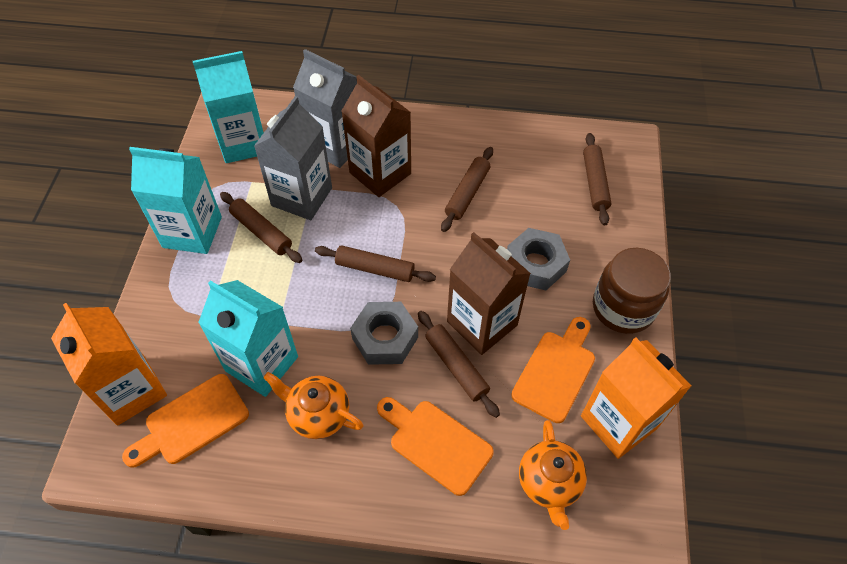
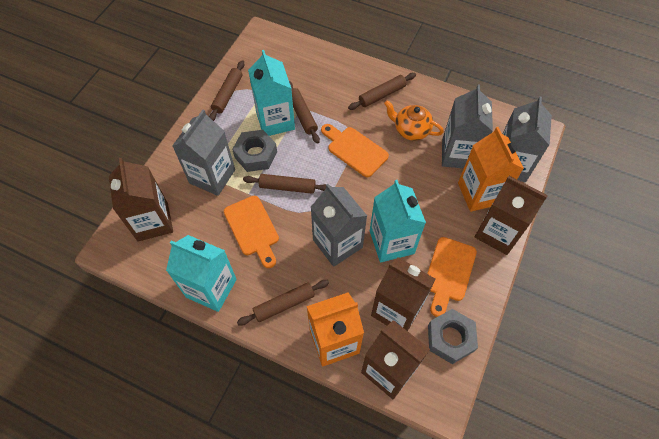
brown carton: 2 -> 4
brown jar: 1 -> 0
grey carton: 2 -> 4
orange teapot: 2 -> 1

